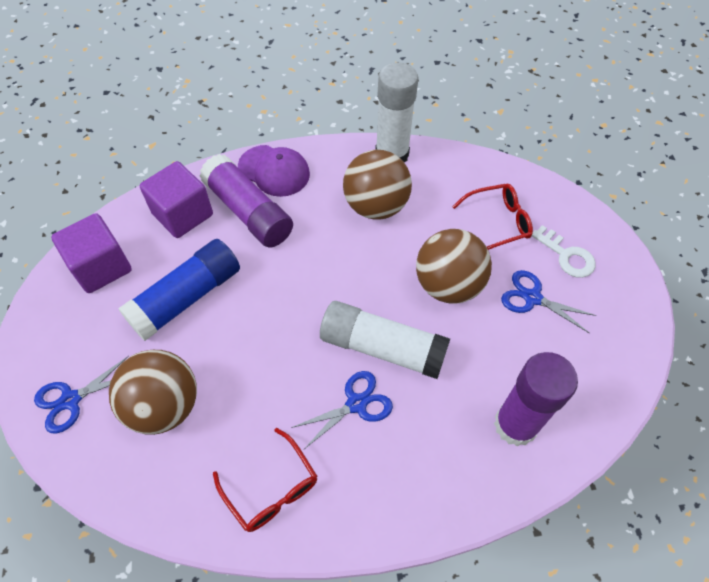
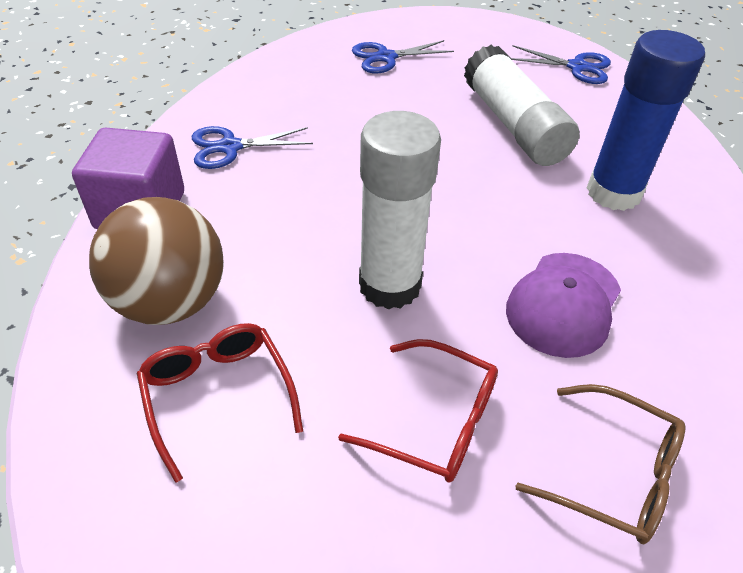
brown ball: 3 -> 1
brown glasses: 0 -> 1
purple cube: 2 -> 1
purple glue stick: 2 -> 0
white key: 1 -> 0

